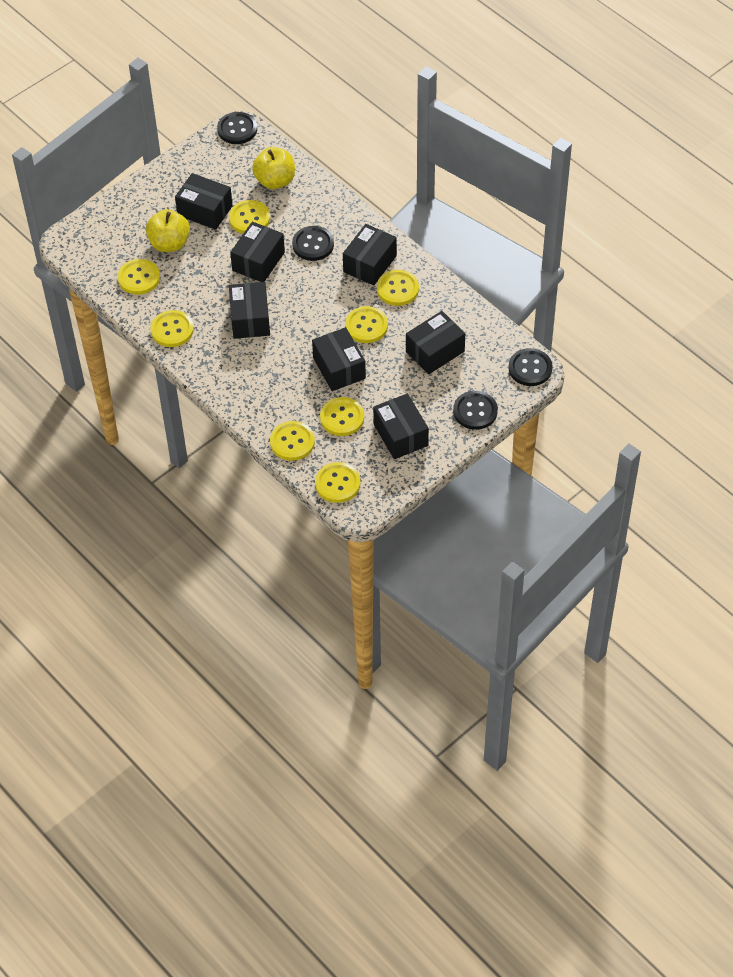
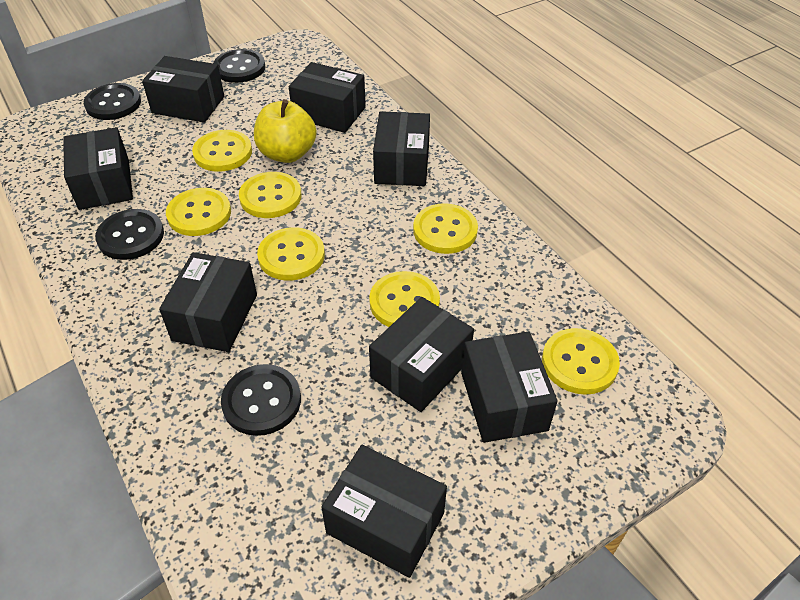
black box: 7 -> 8
yellow apple: 2 -> 1
yellow button: 8 -> 7

